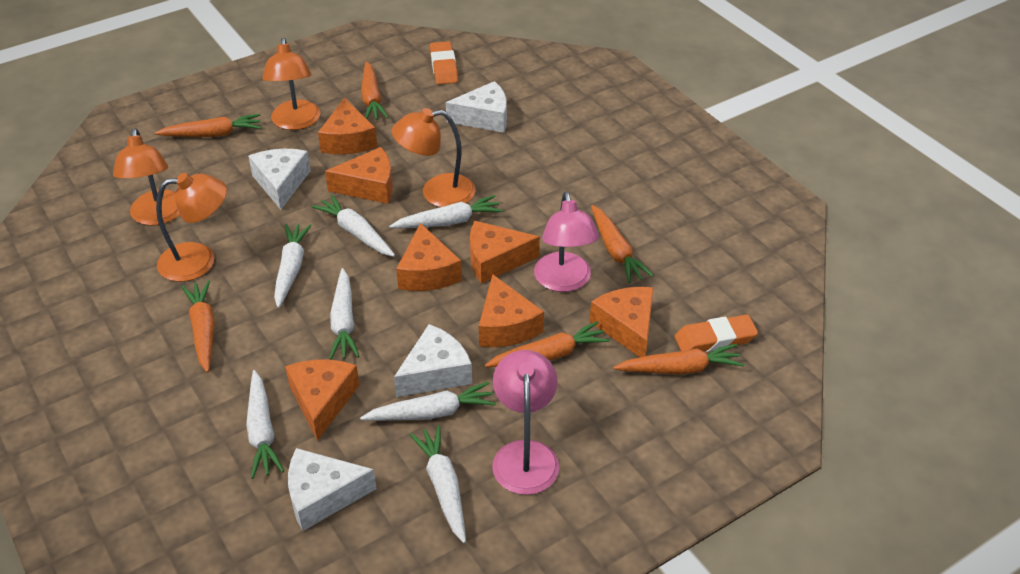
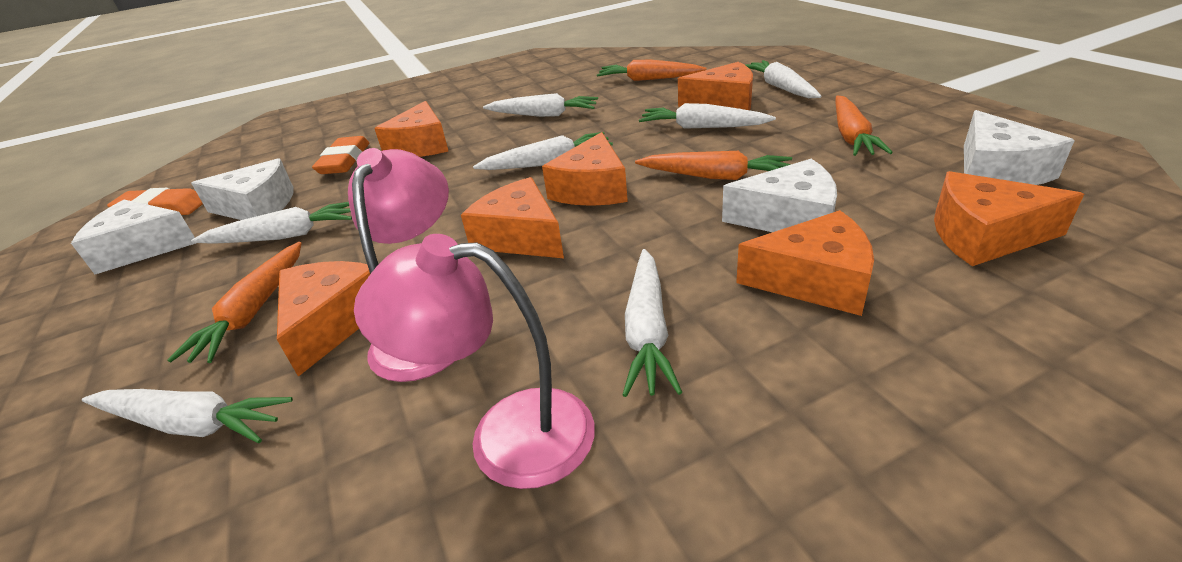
orange carrot: 6 -> 4
orange lamp: 4 -> 0

